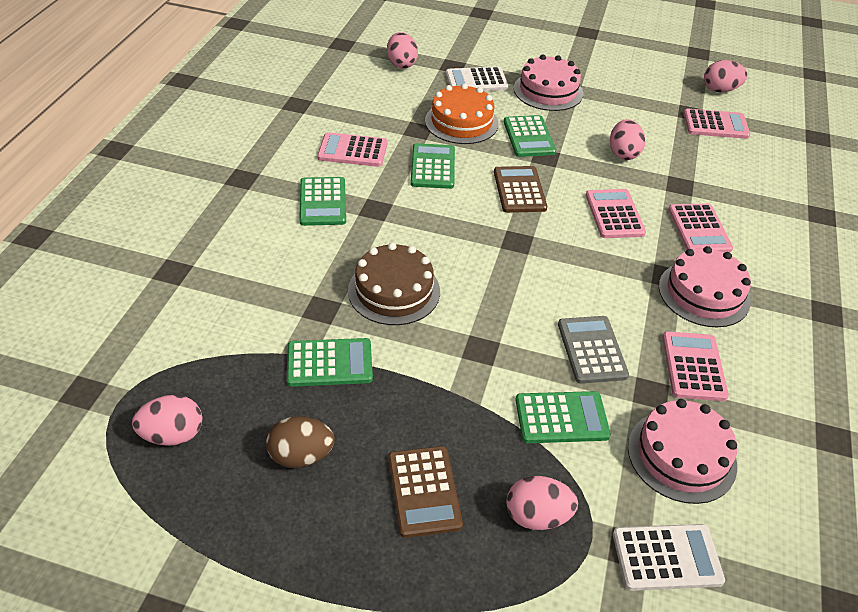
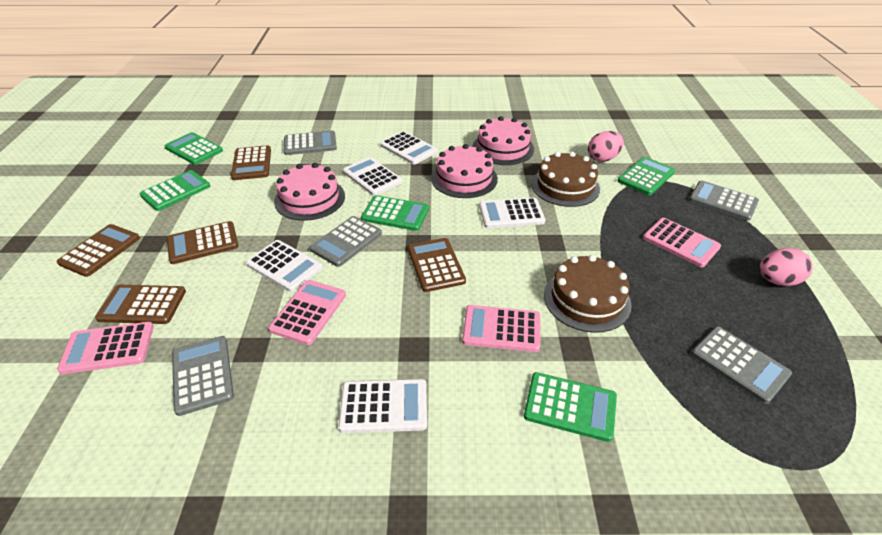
brown cake: 1 -> 2
brown calculator: 2 -> 5
brown egg: 1 -> 0
grey calculator: 1 -> 5
orange cake: 1 -> 0
pink calculator: 5 -> 4
pink egg: 5 -> 2
white calculator: 2 -> 5

